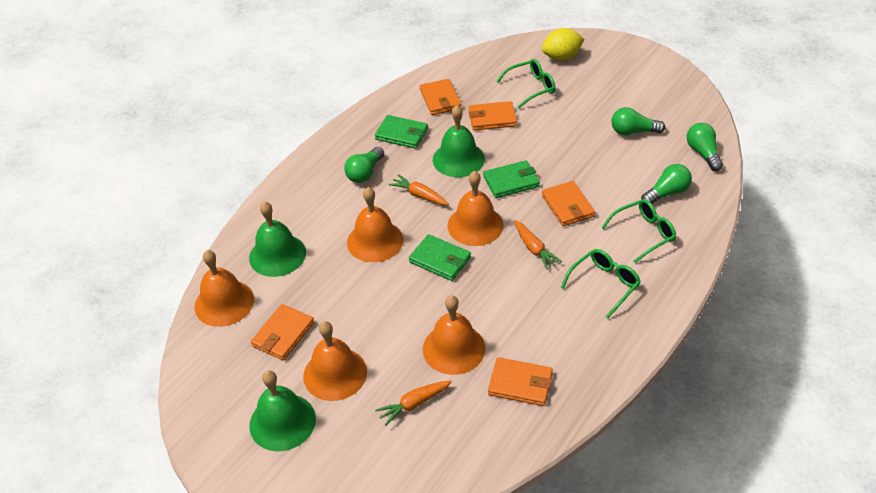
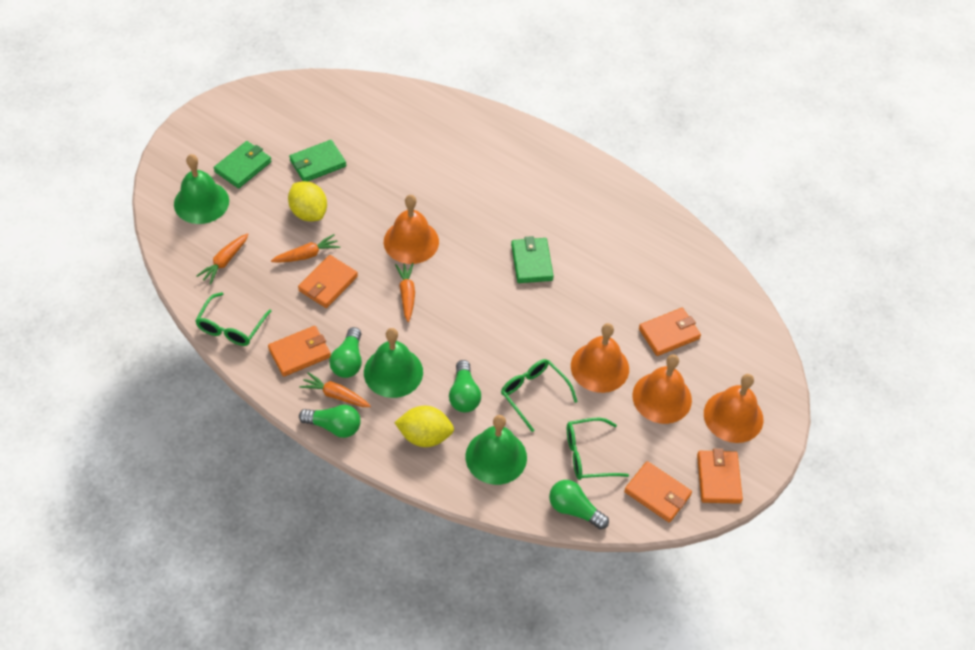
orange bell: 5 -> 4
orange carrot: 3 -> 4
yellow lemon: 1 -> 2

